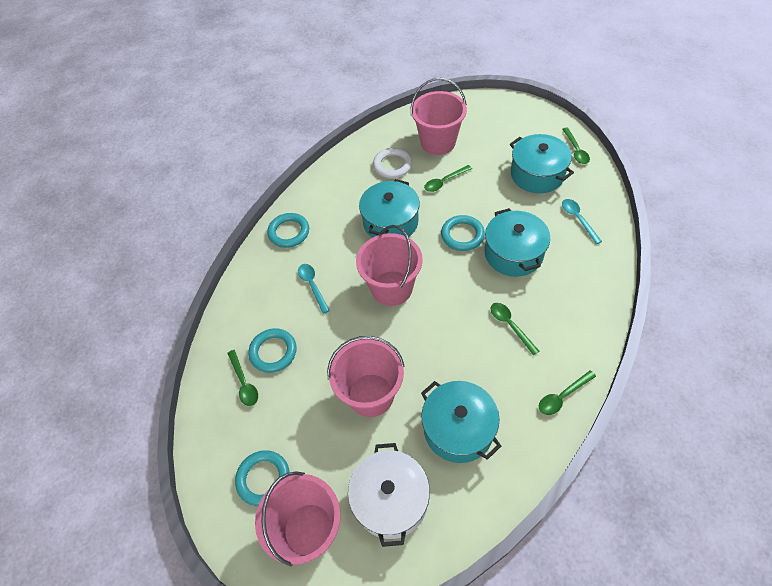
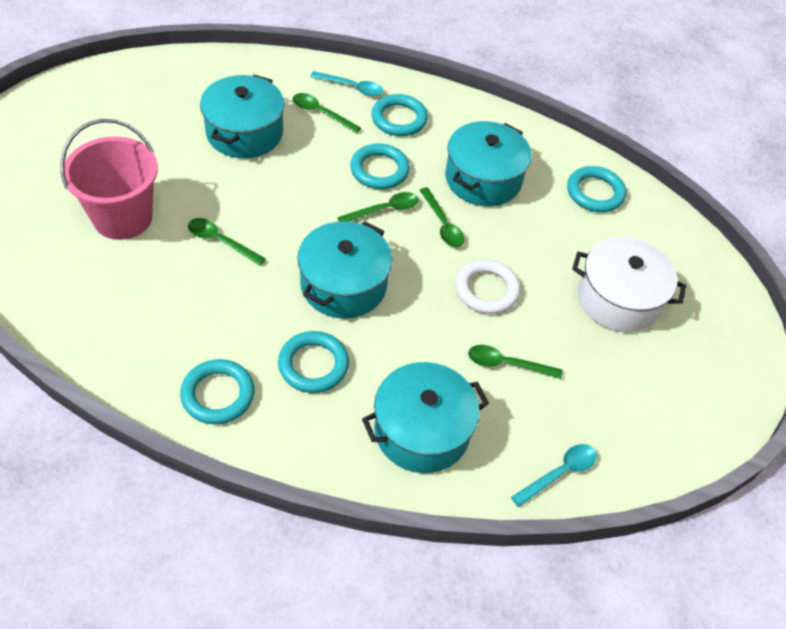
pink bucket: 4 -> 1
turquoise ring: 4 -> 5

